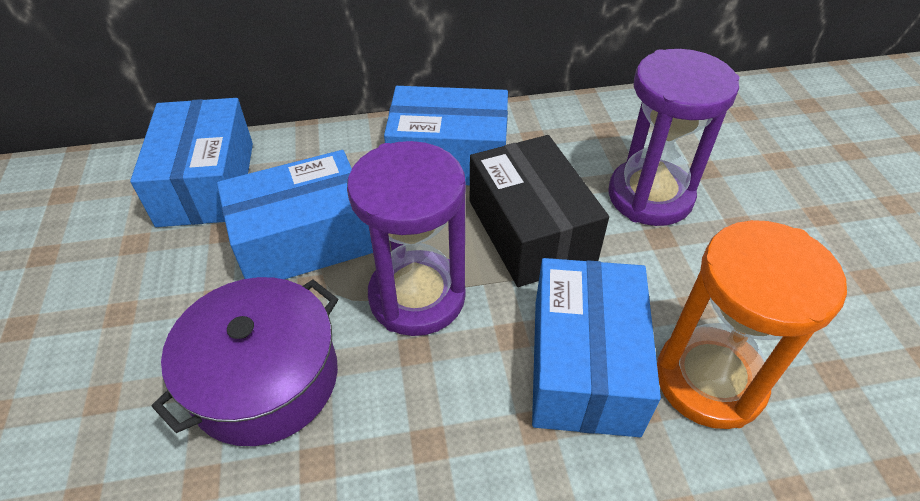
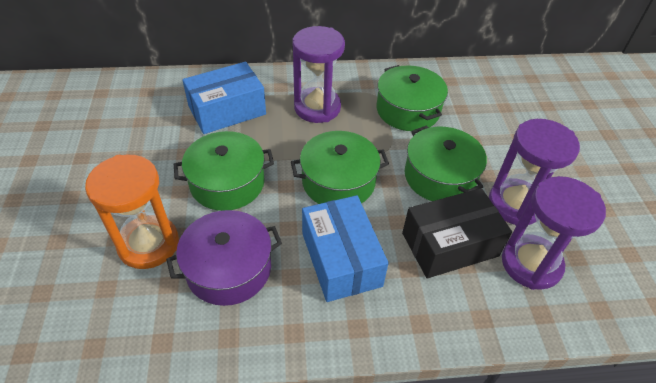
blue box: 4 -> 2
green pot: 0 -> 4
purple hourglass: 2 -> 3

